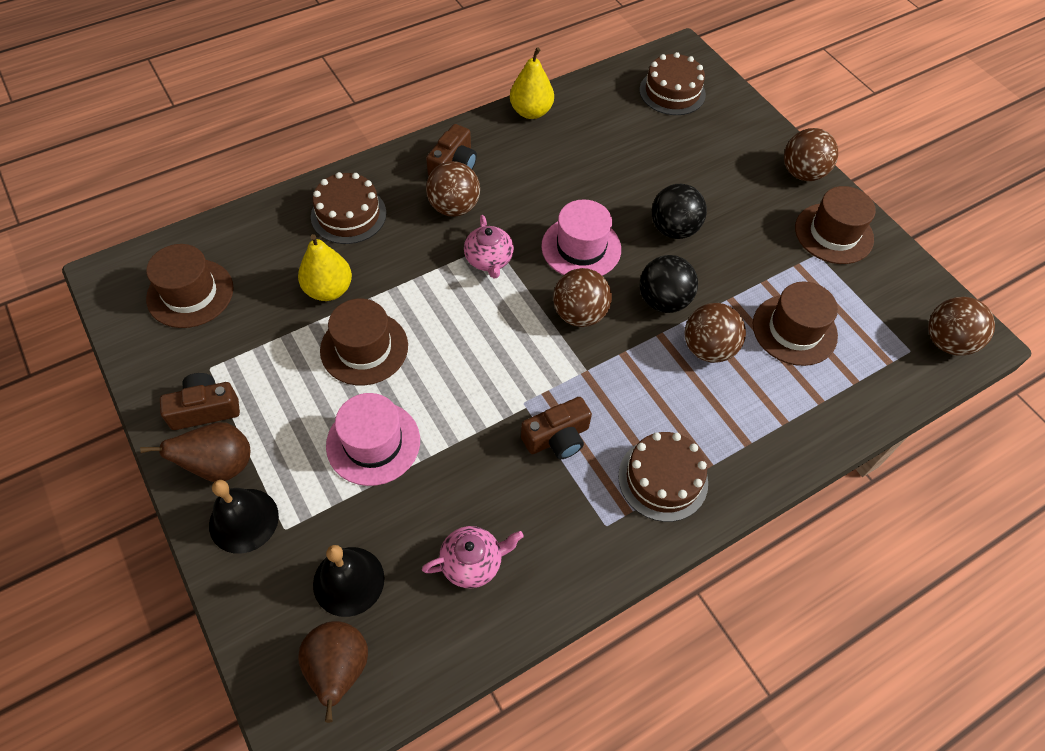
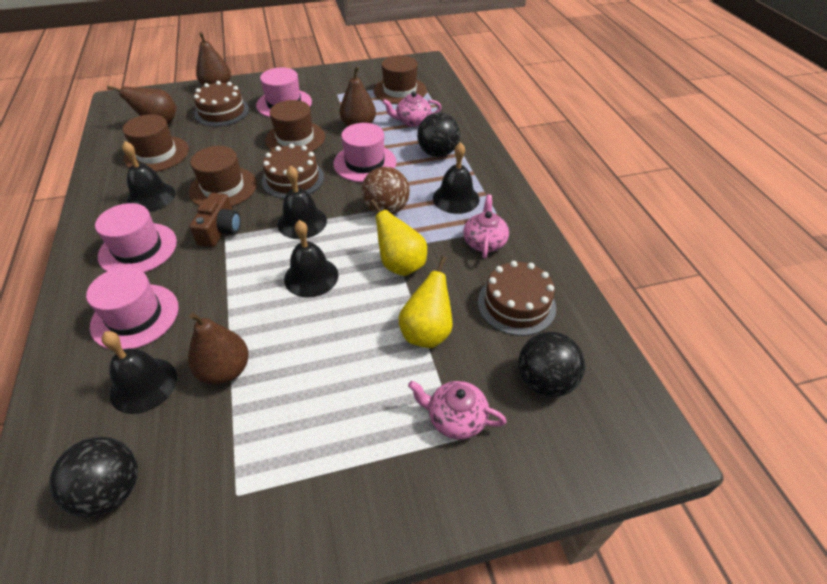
black ball: 2 -> 3
black bell: 2 -> 5
brown ball: 5 -> 1
brown camera: 3 -> 1
brown pear: 2 -> 4
pink hat: 2 -> 4
pink teapot: 2 -> 3

